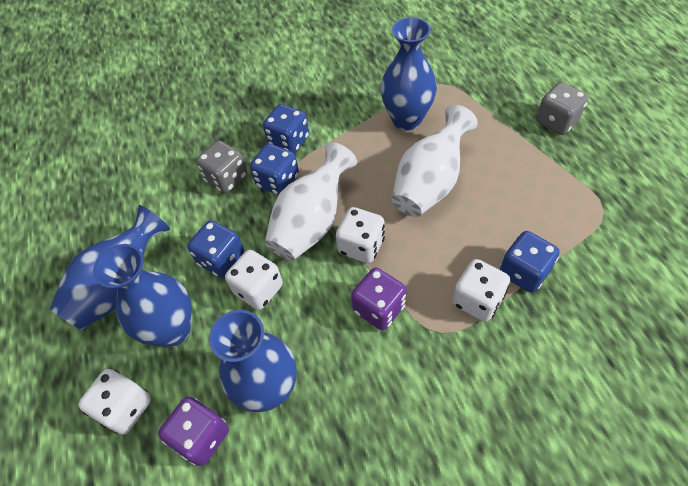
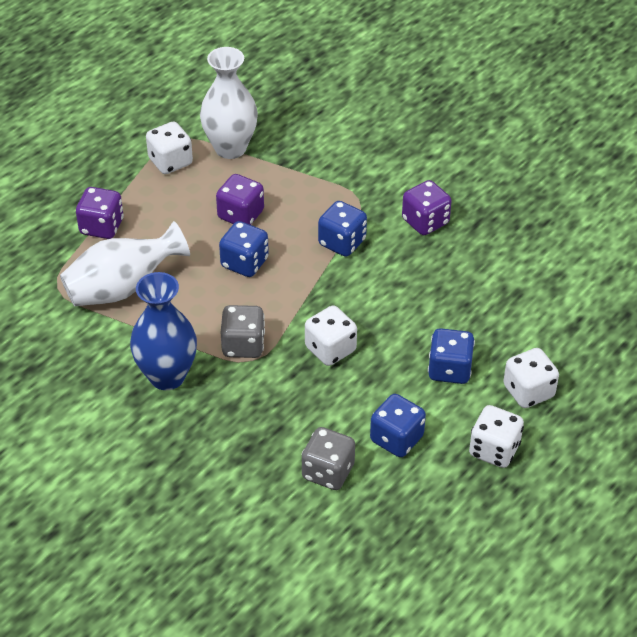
blue vase: 4 -> 1
purple dice: 2 -> 3

